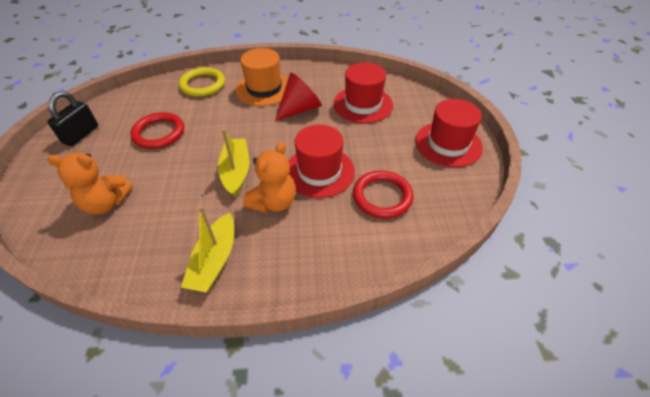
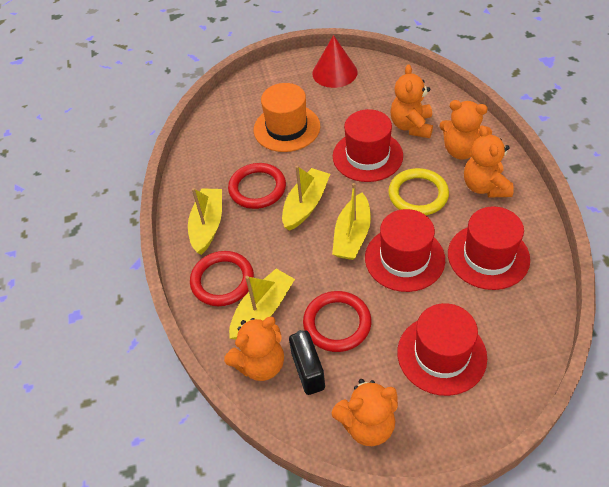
orange teddy bear: 2 -> 5
red hat: 3 -> 4
red ring: 2 -> 3
yellow boat: 2 -> 4

